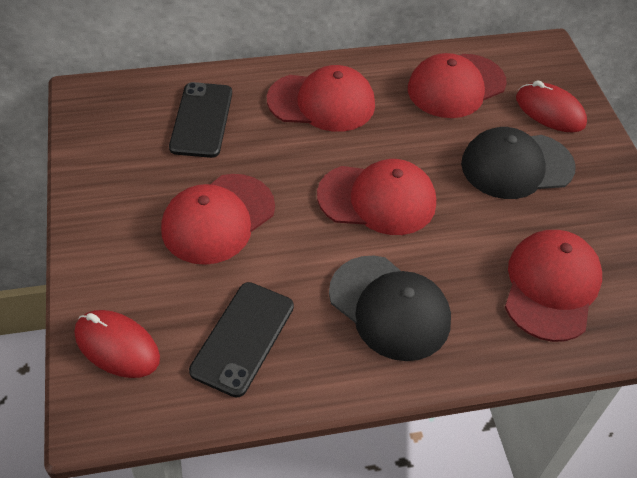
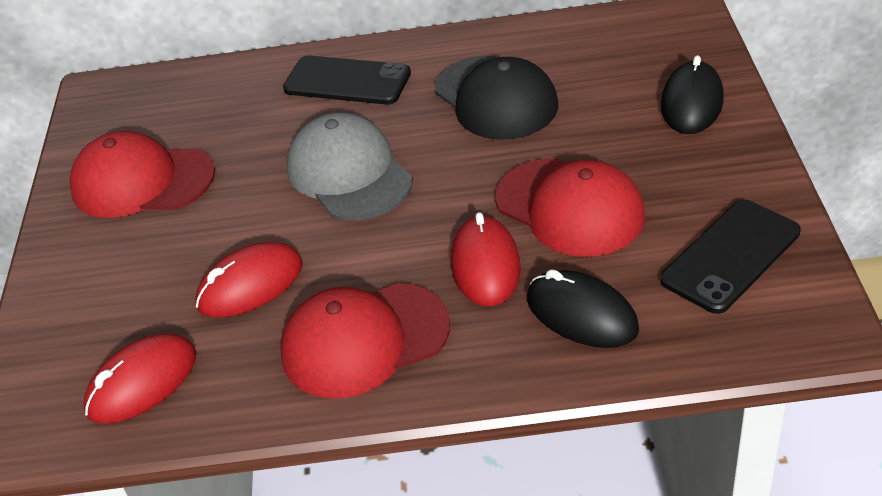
black cap: 2 -> 1
black mouse: 0 -> 2
grey cap: 0 -> 1
red cap: 5 -> 3
red mouse: 2 -> 3

